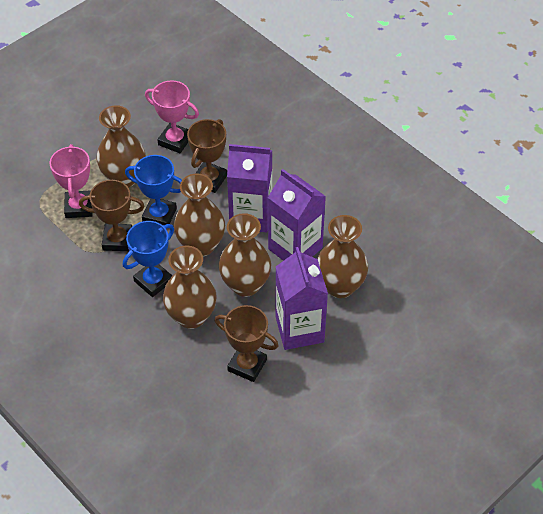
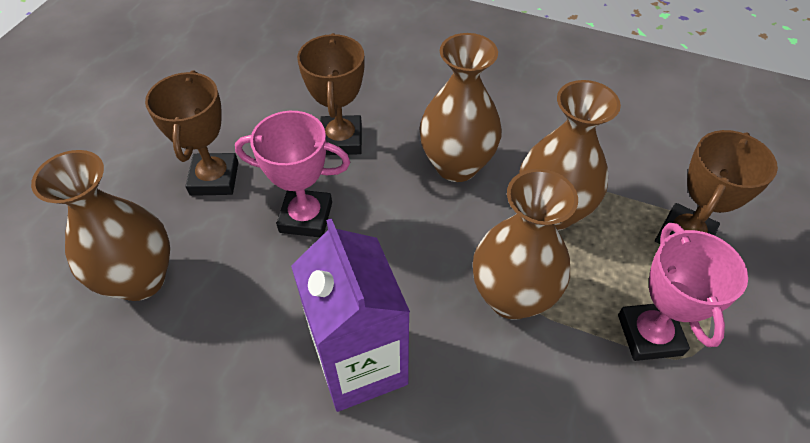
blue trophy: 2 -> 0
brown vase: 5 -> 4
purple carton: 3 -> 1

